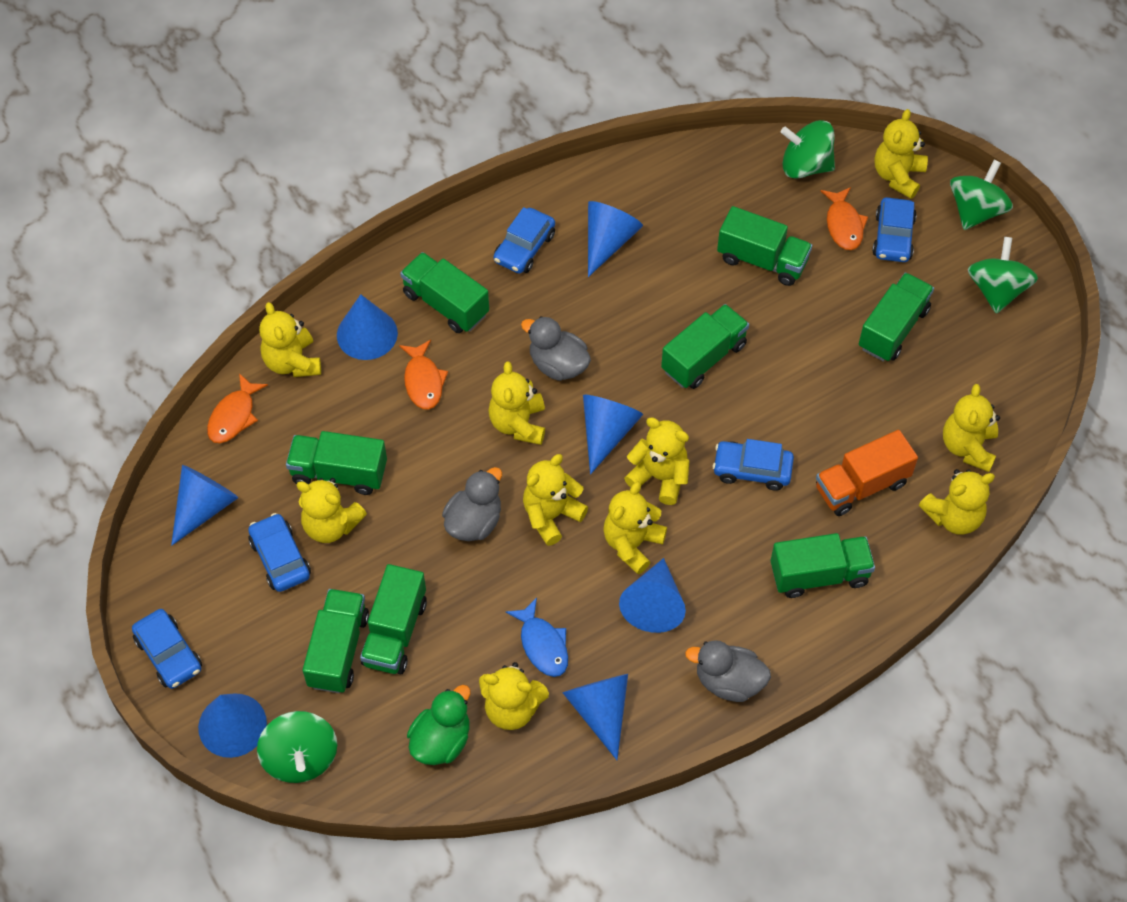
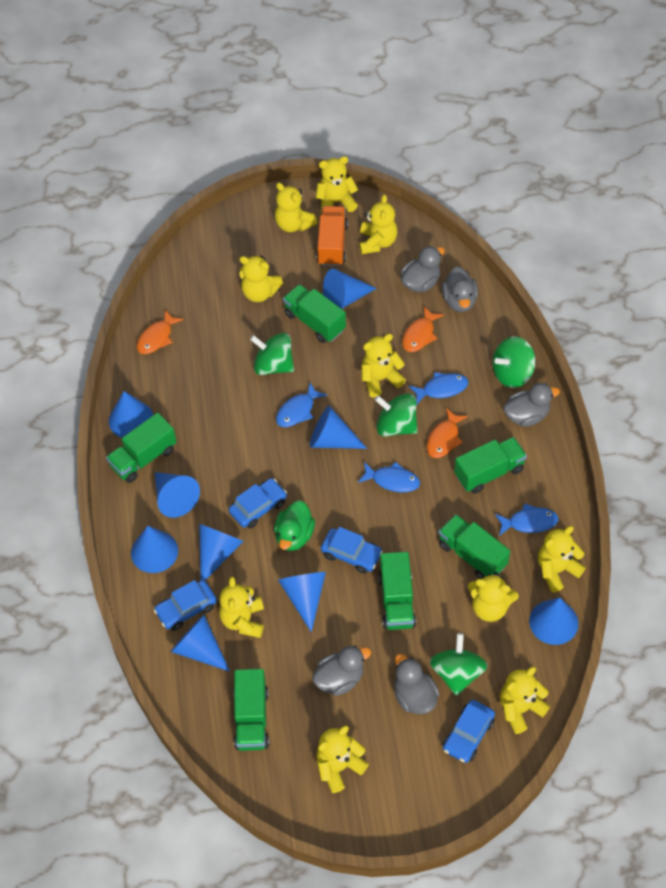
blue car: 5 -> 4
blue cone: 7 -> 9
blue fish: 1 -> 4
green truck: 8 -> 6
grey duck: 3 -> 5

